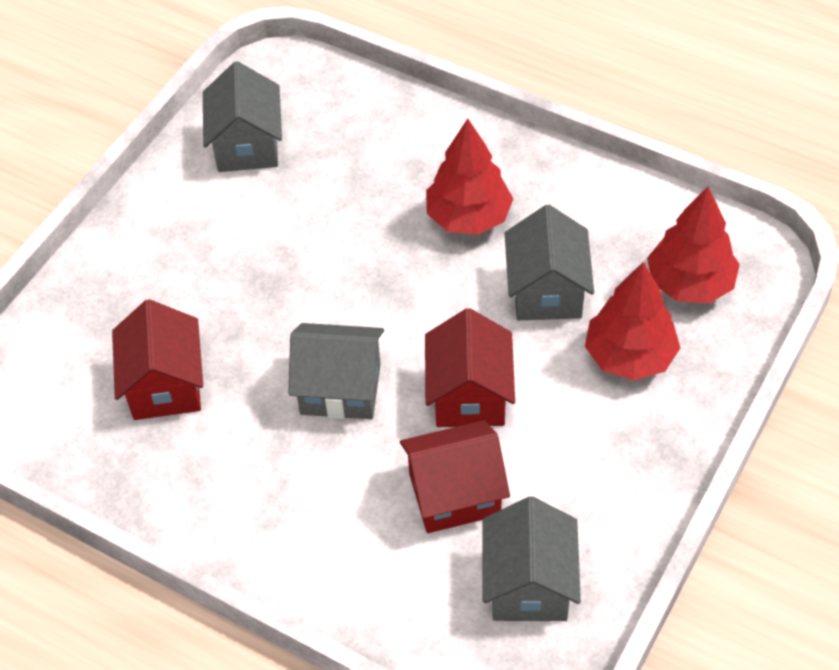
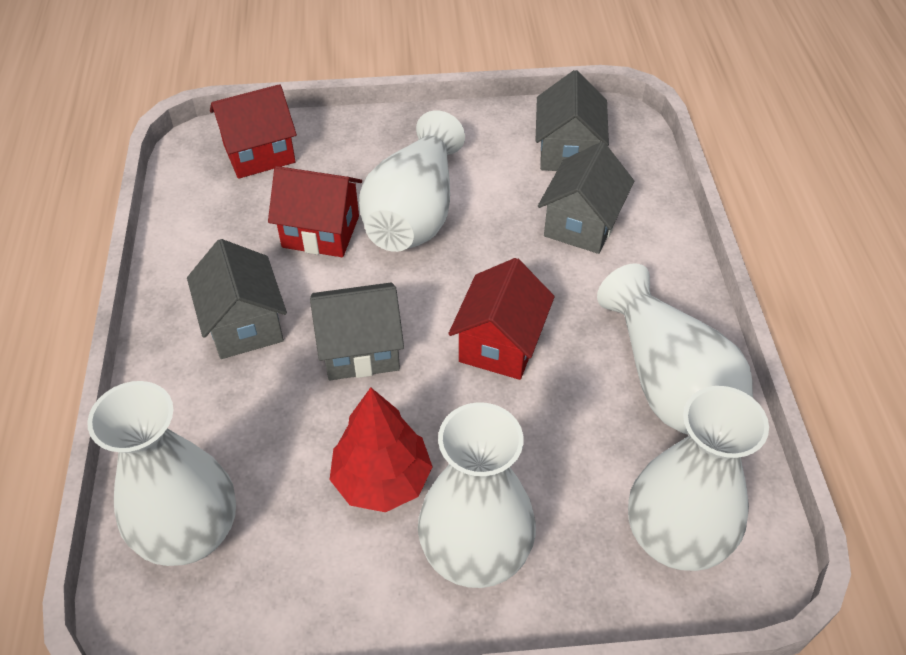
red tree: 3 -> 1
white vase: 0 -> 5

